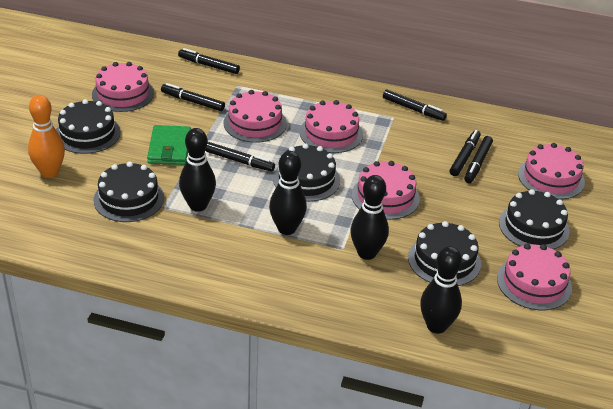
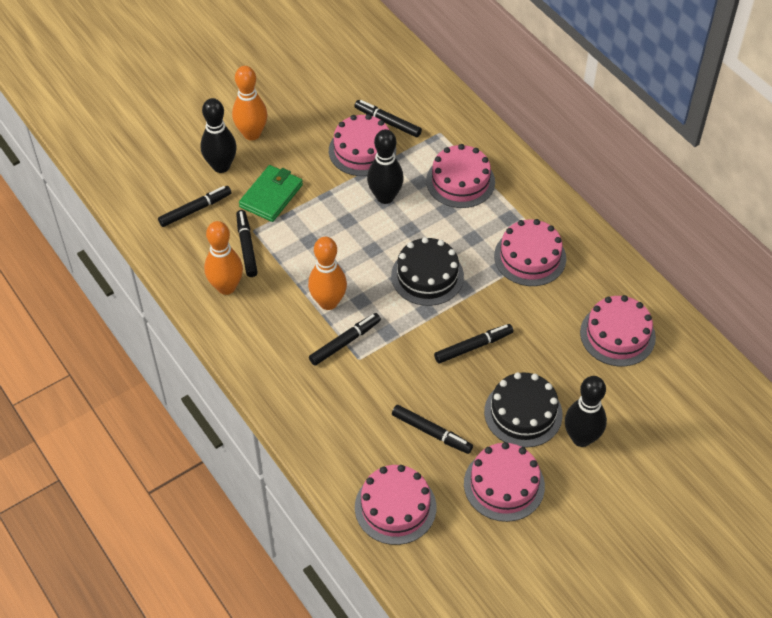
black bowling pin: 4 -> 3
black cake: 5 -> 2
orange bowling pin: 1 -> 3

